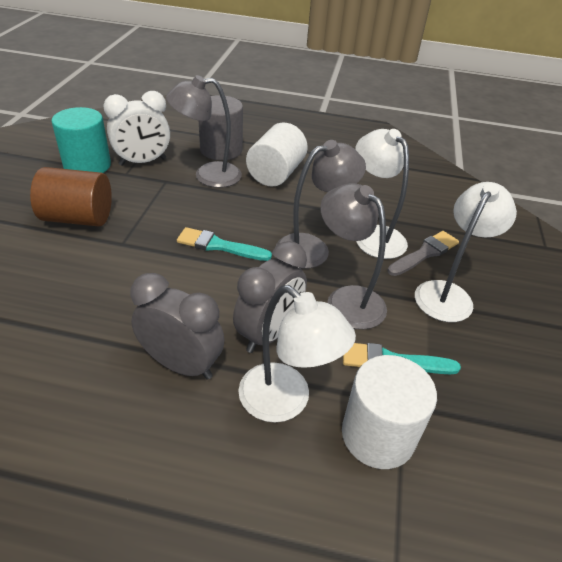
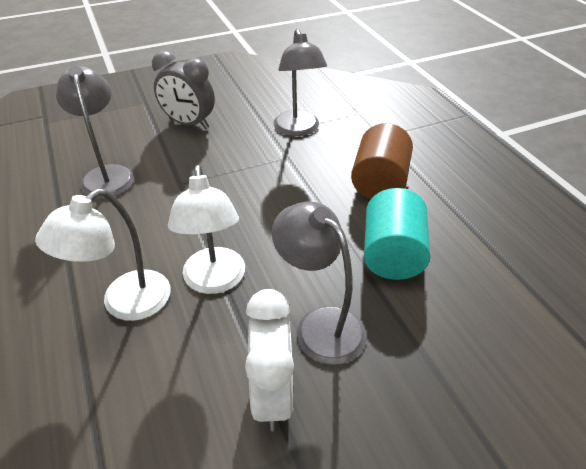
grey brush: 1 -> 0
grey clock: 2 -> 1
grey cylinder: 1 -> 0
turquoise brush: 2 -> 0
white cylinder: 2 -> 0
white lamp: 3 -> 2

